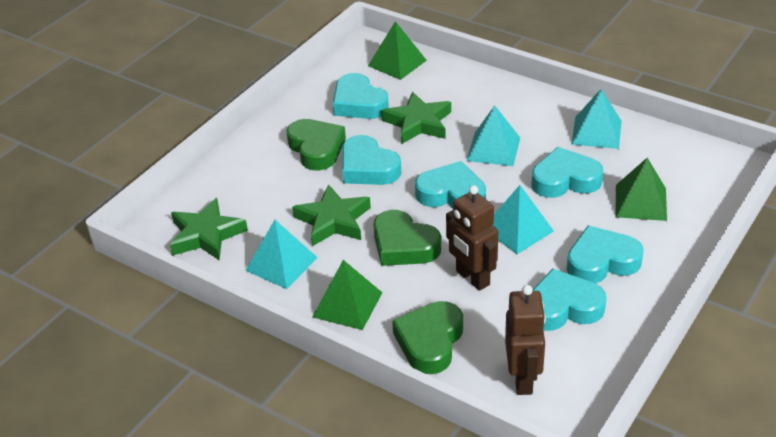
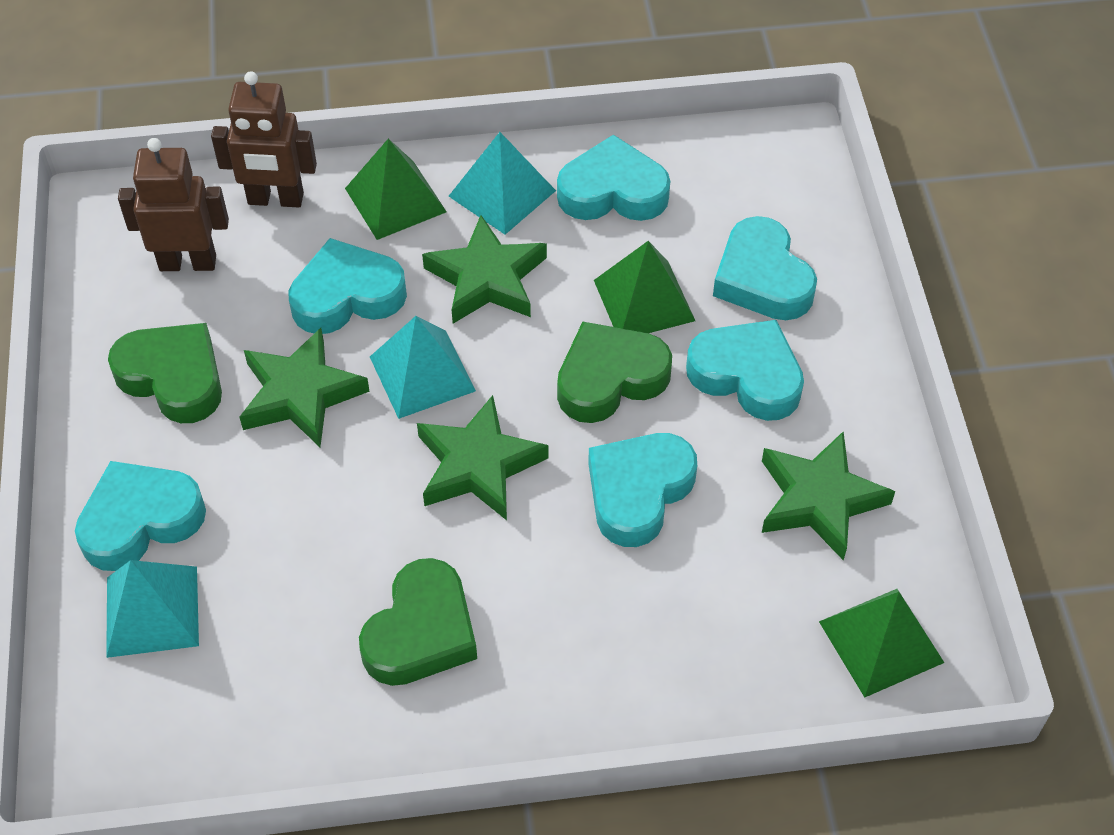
green star: 3 -> 4
turquoise pyramid: 4 -> 3

